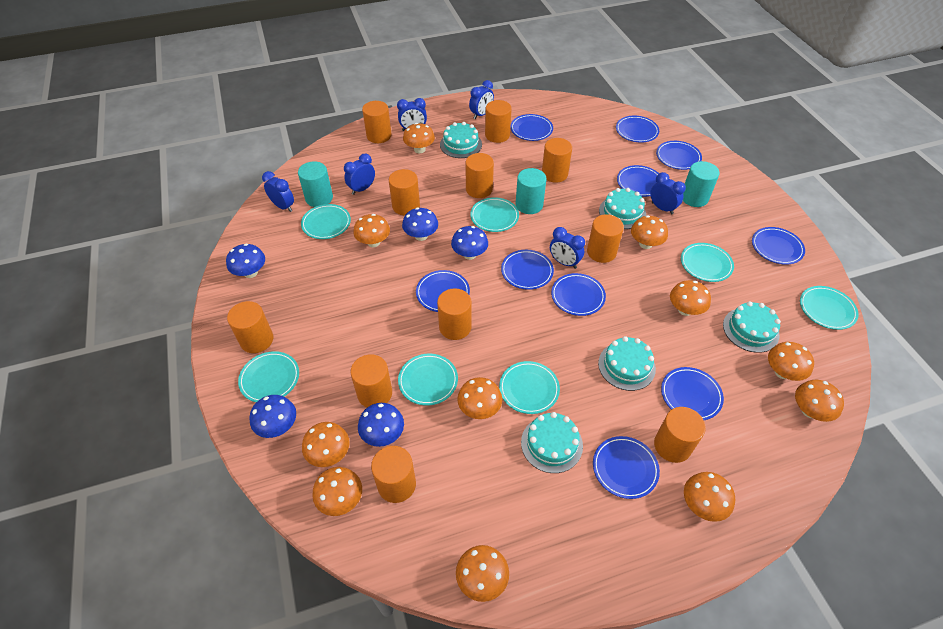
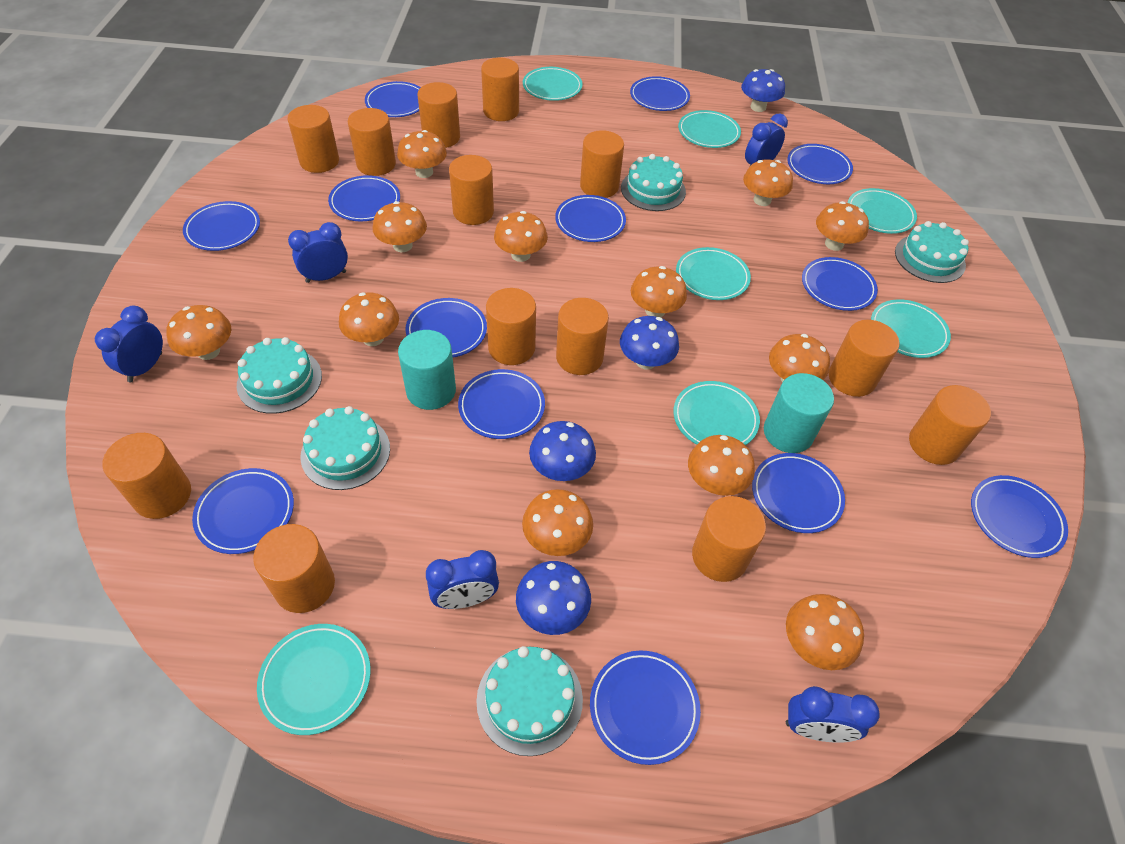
blue clock: 6 -> 5
blue mushroom: 5 -> 4
blue plate: 10 -> 13
orange cylinder: 11 -> 13
orange mushroom: 11 -> 12
turquoise cylinder: 3 -> 2

